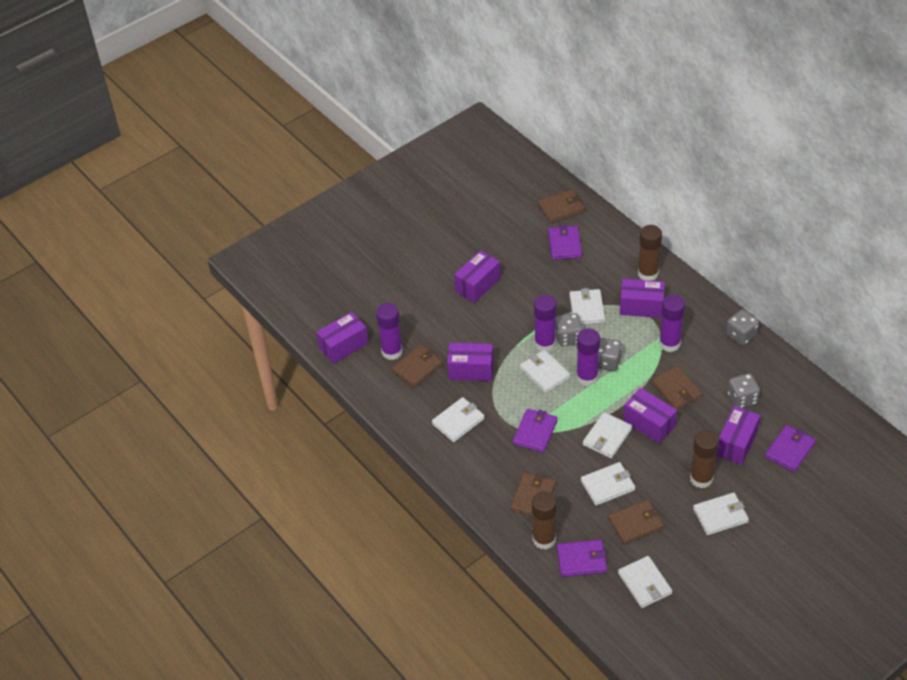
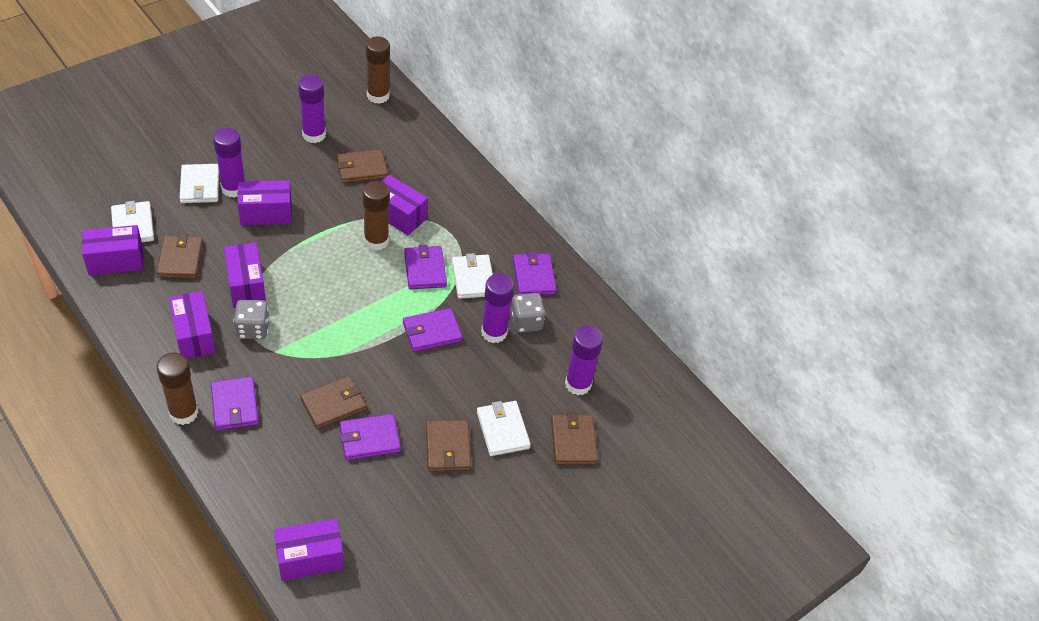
grey dice: 4 -> 2
purple wallet: 4 -> 5
white wallet: 7 -> 4

